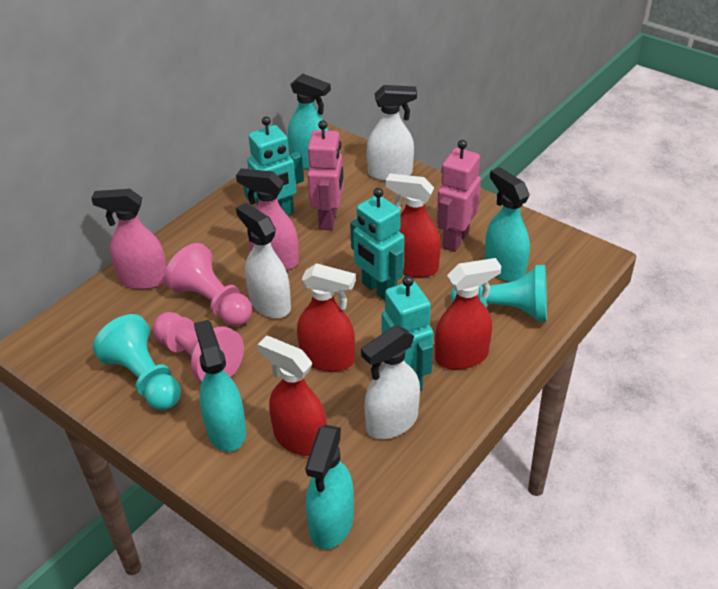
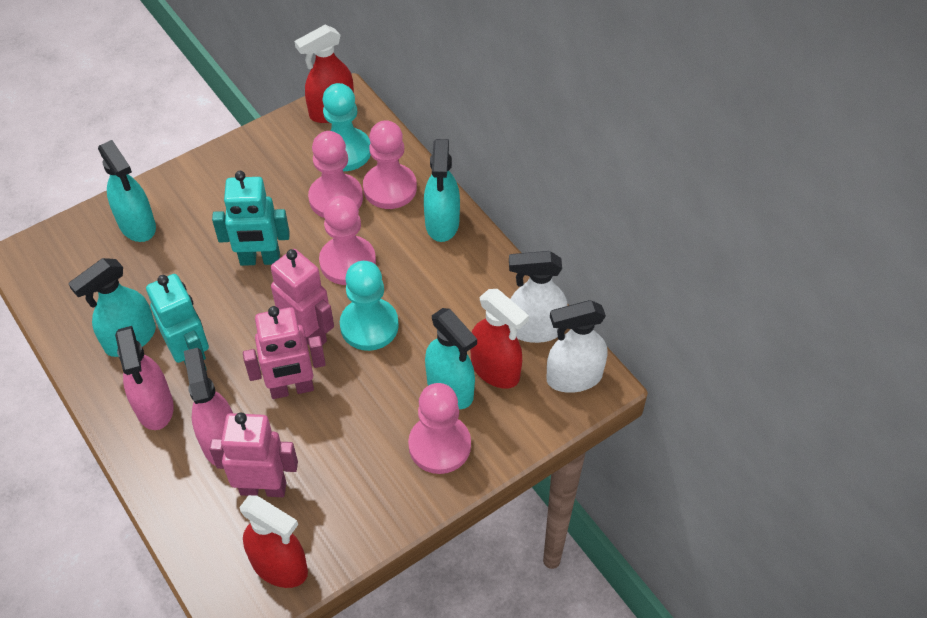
pink pawn: 2 -> 4
pink robot: 2 -> 3
red spray bottle: 4 -> 3
turquoise robot: 3 -> 2
white spray bottle: 3 -> 2

